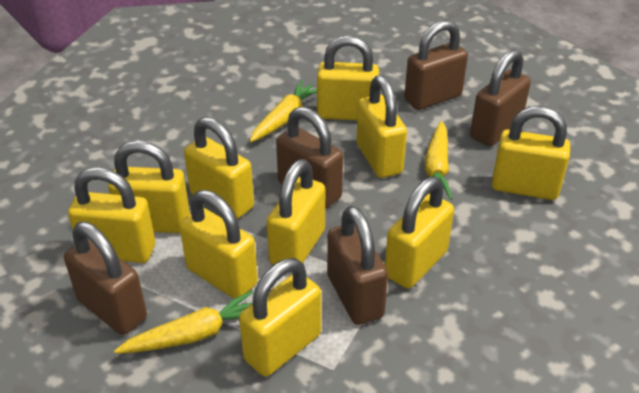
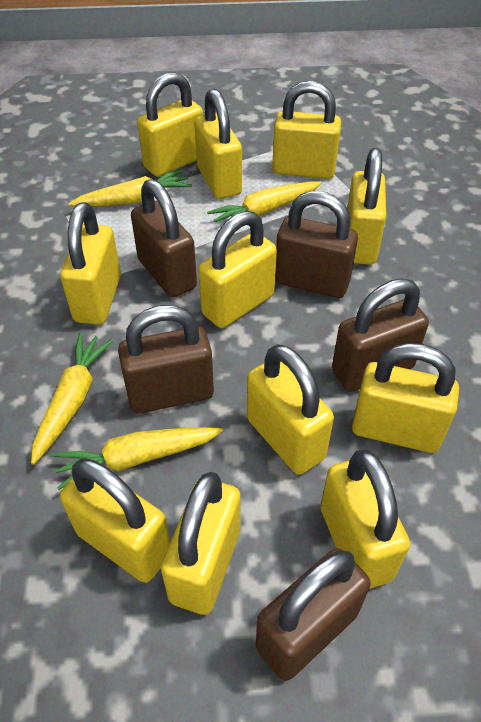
yellow carrot: 3 -> 4
yellow padlock: 10 -> 11

